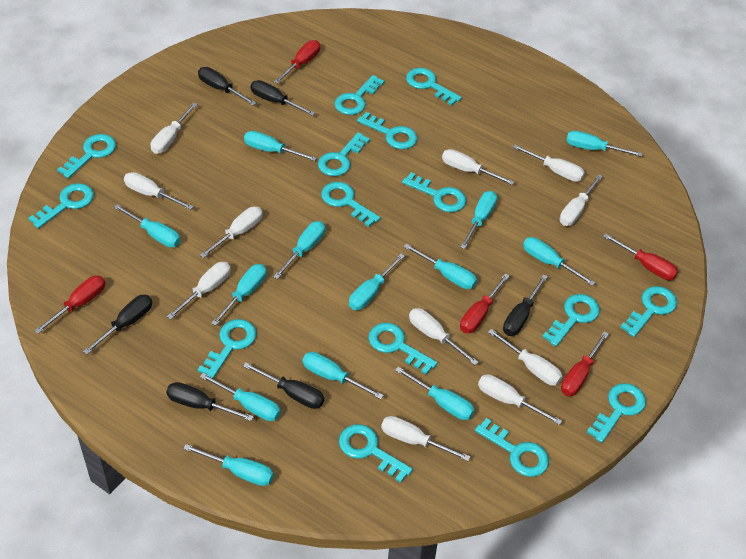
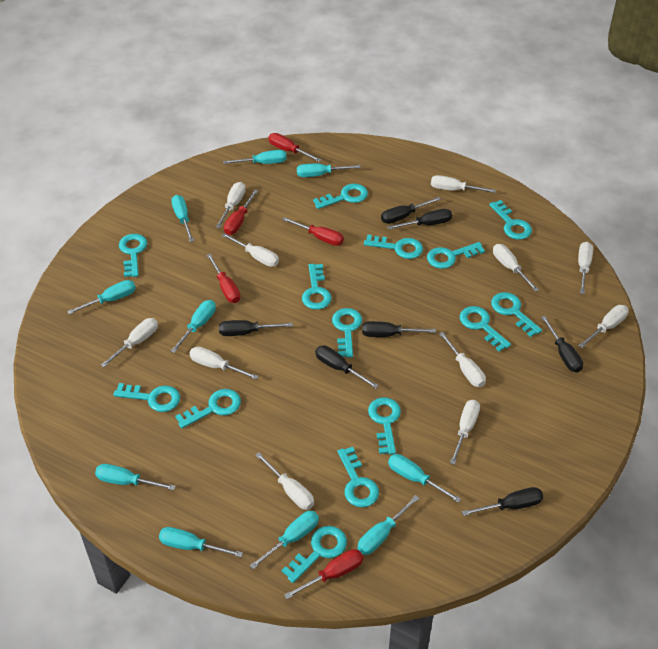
black screwdriver: 6 -> 7
turquoise key: 15 -> 14
turquoise screwdriver: 13 -> 10

